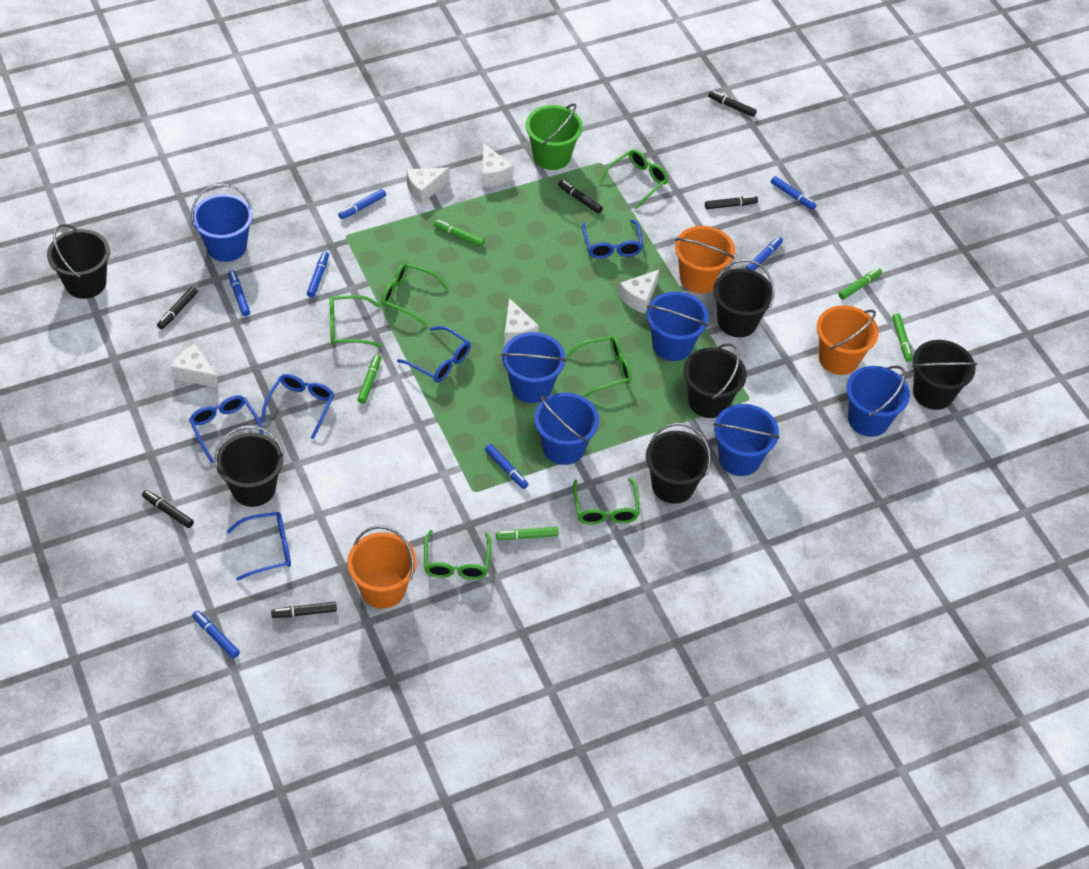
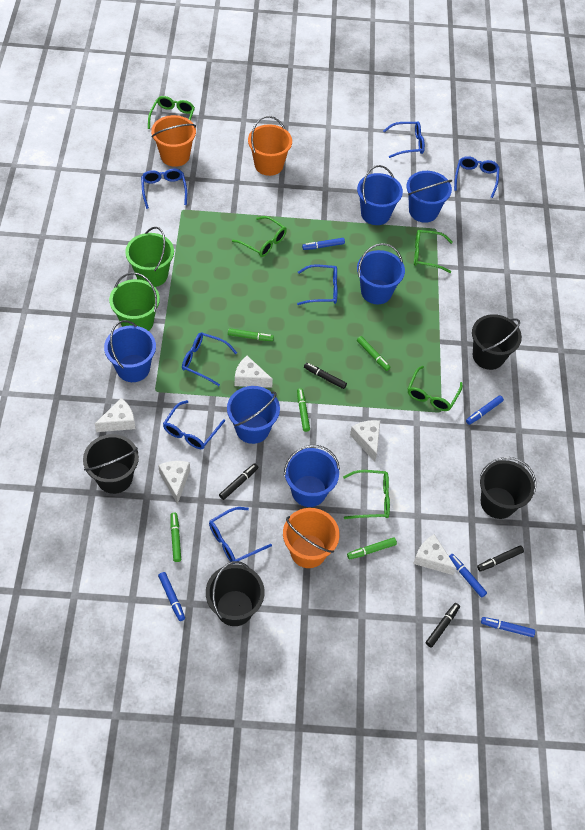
black bucket: 6 -> 4
black marker: 6 -> 4
blue glasses: 5 -> 7
blue marker: 7 -> 5
green bucket: 1 -> 2
green glasses: 6 -> 5

